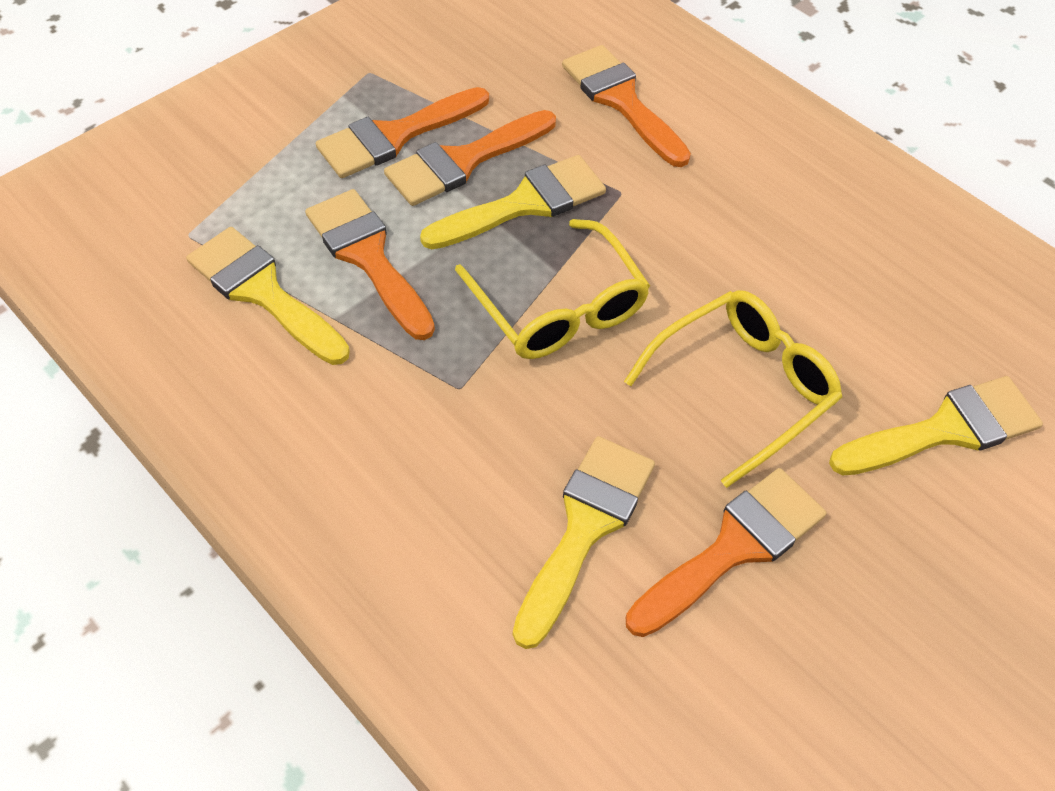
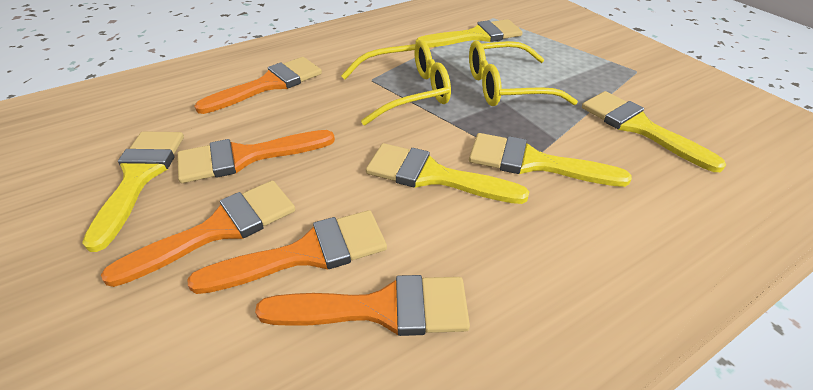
yellow brush: 4 -> 5

